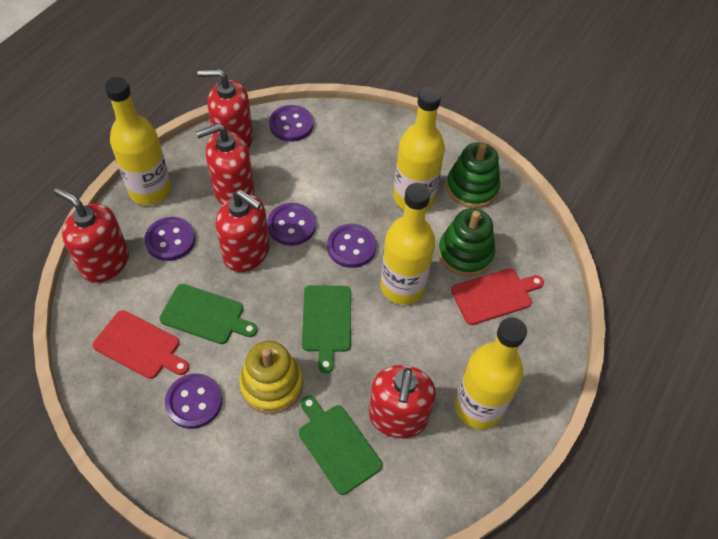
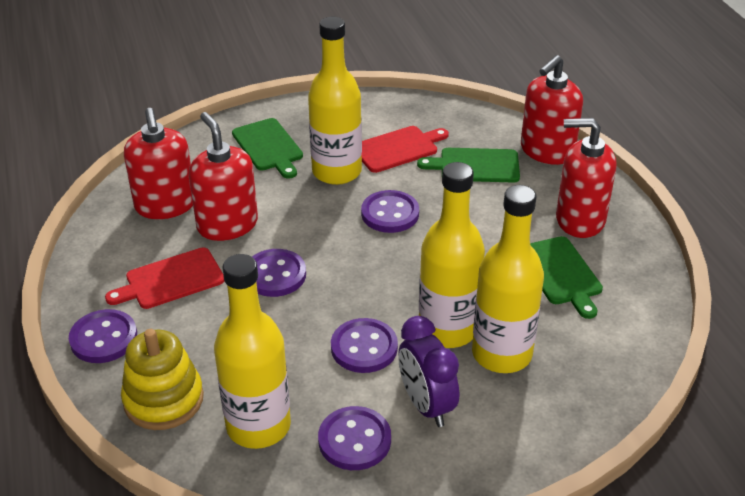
green stacking toy: 2 -> 0
purple clock: 0 -> 1
red soap dispenser: 5 -> 4

